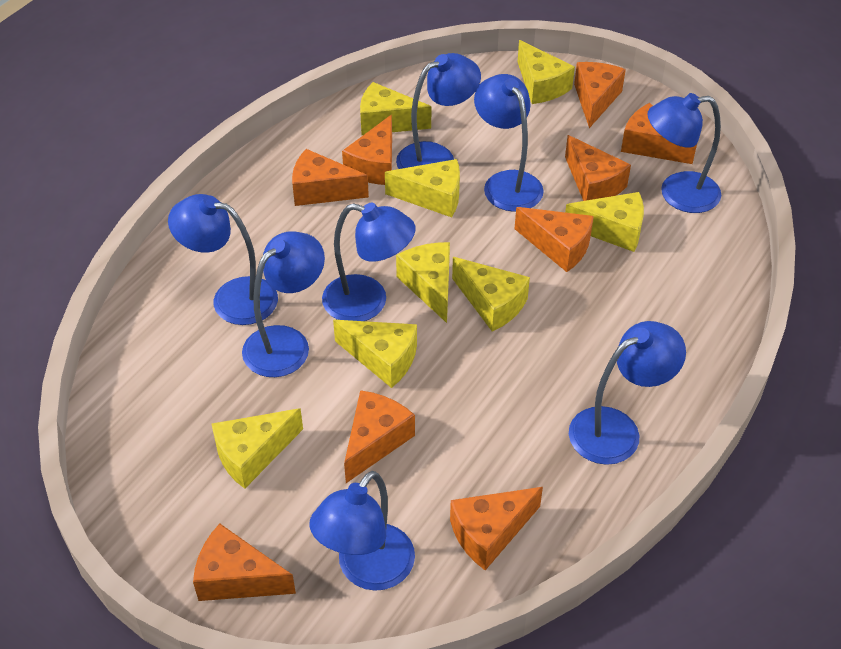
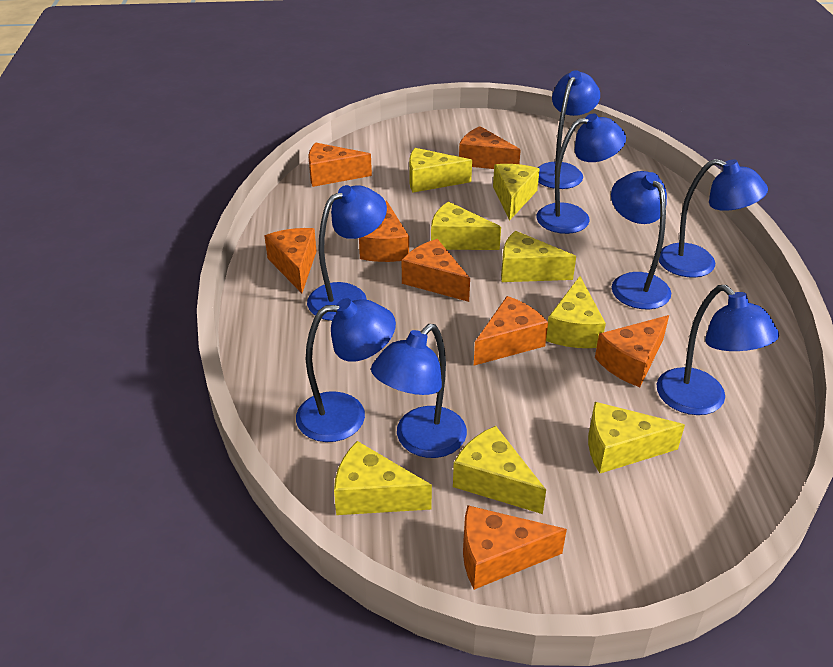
orange cheese: 9 -> 8

